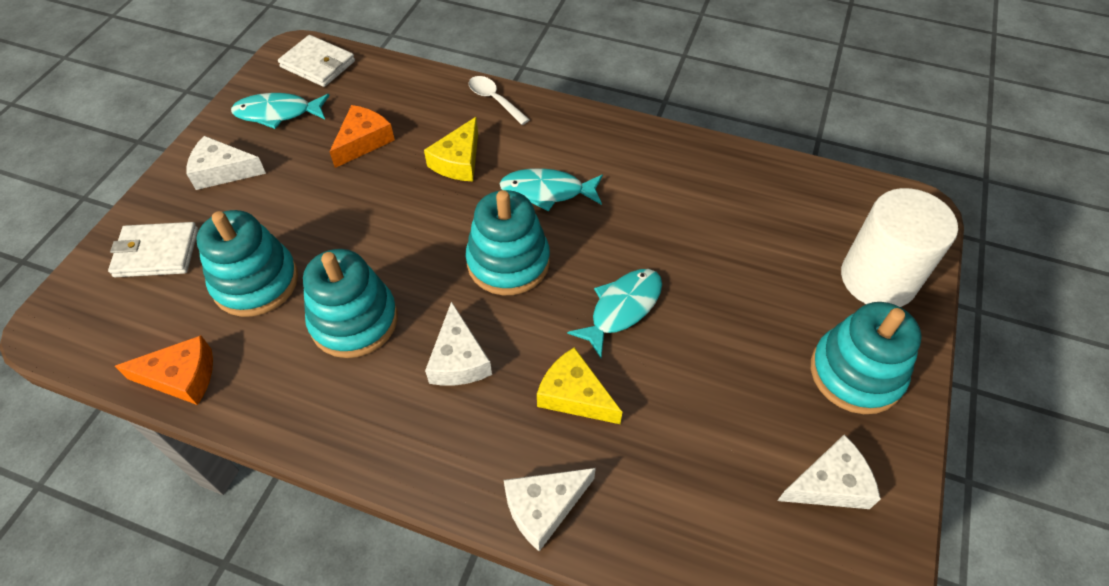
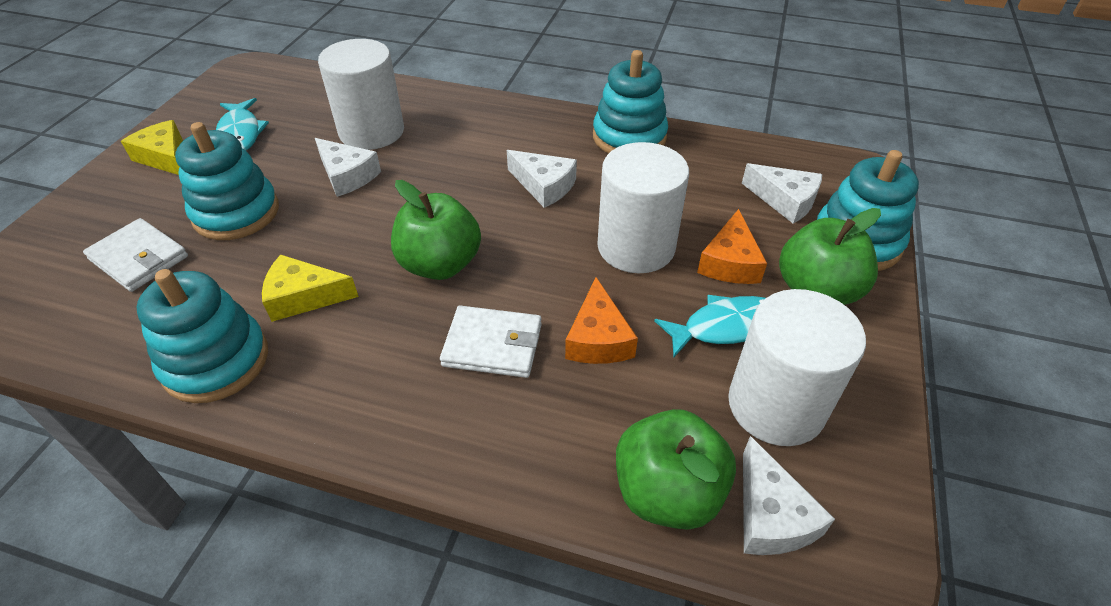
green apple: 0 -> 3
turquoise fish: 3 -> 2
white cylinder: 1 -> 3
white spoon: 1 -> 0

